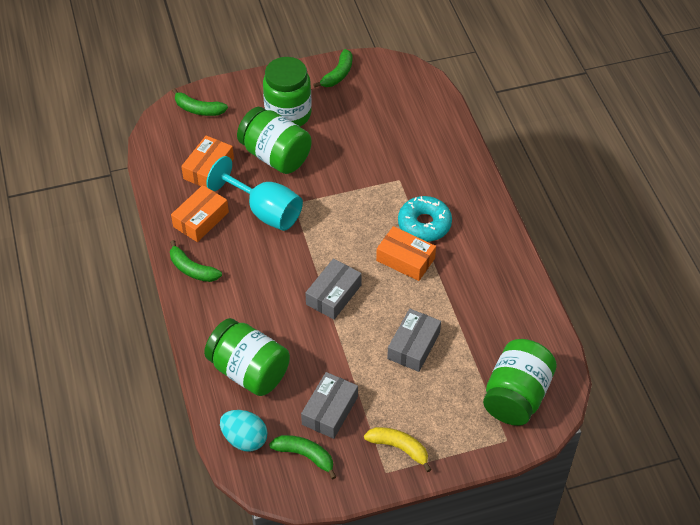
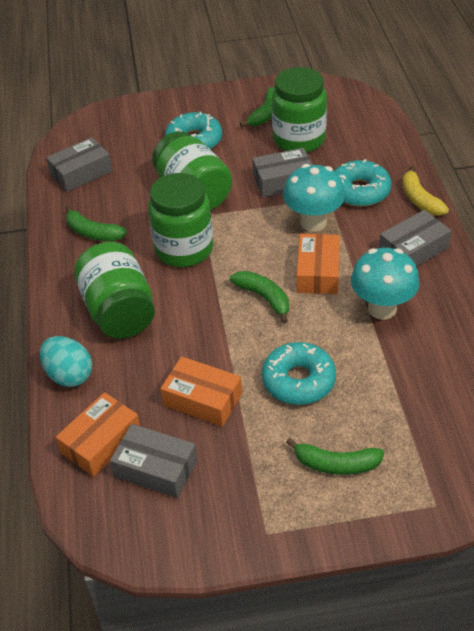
grey box: 3 -> 4
turquoise donut: 1 -> 3
turquoise goblet: 1 -> 0
turquoise mushroom: 0 -> 2

